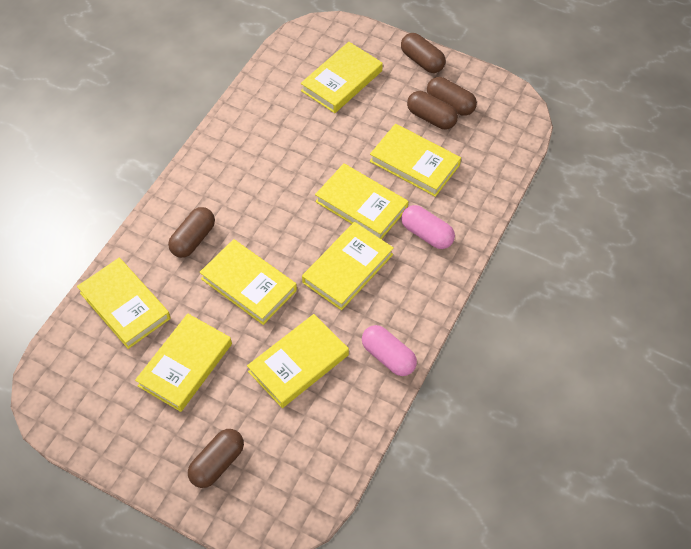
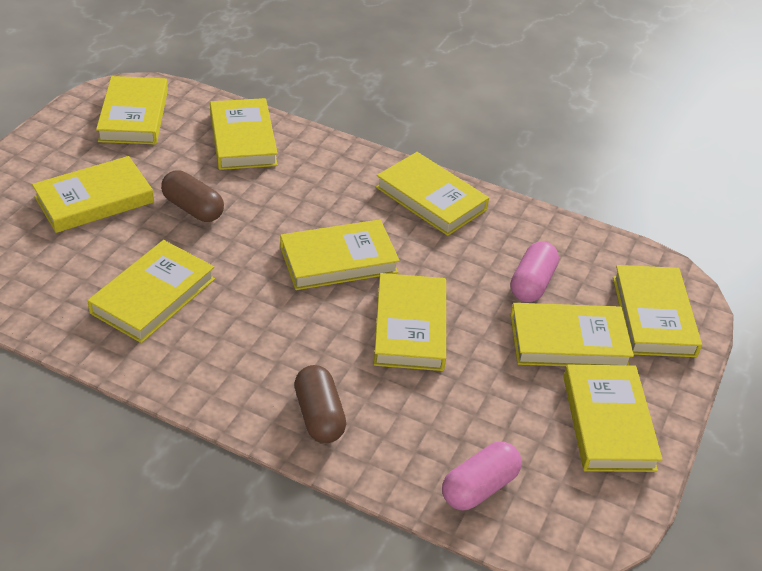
brown capsule: 5 -> 2
yellow book: 8 -> 10

